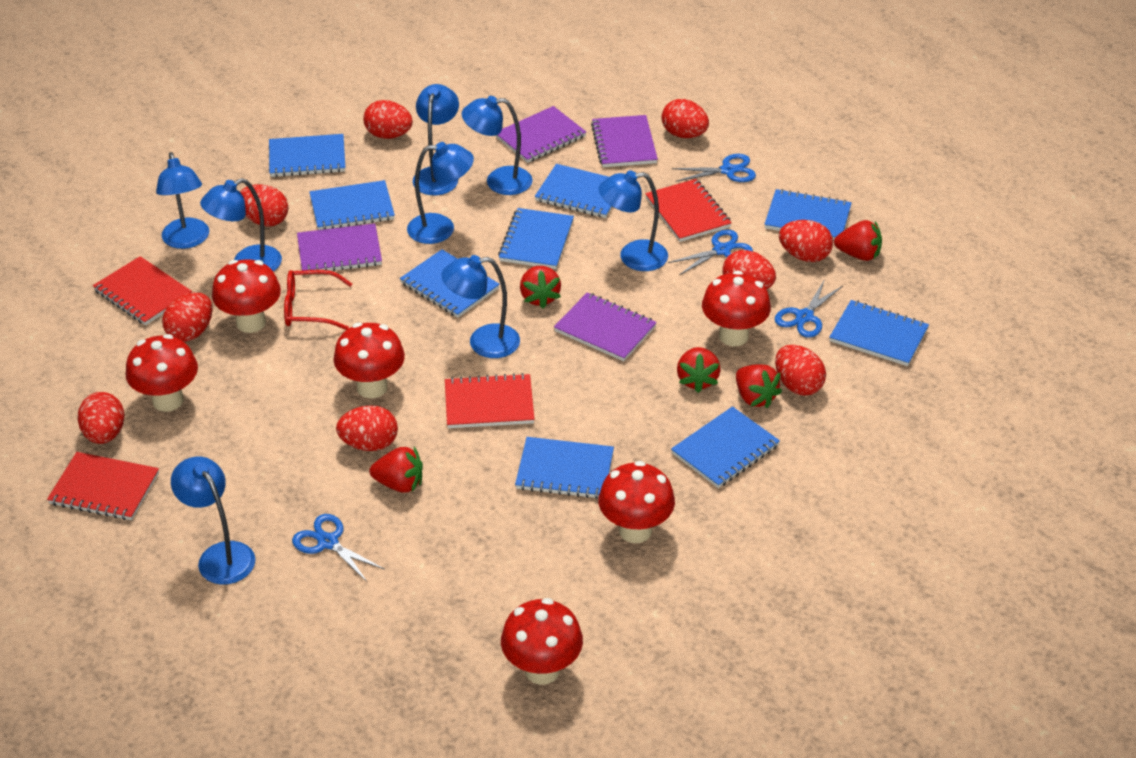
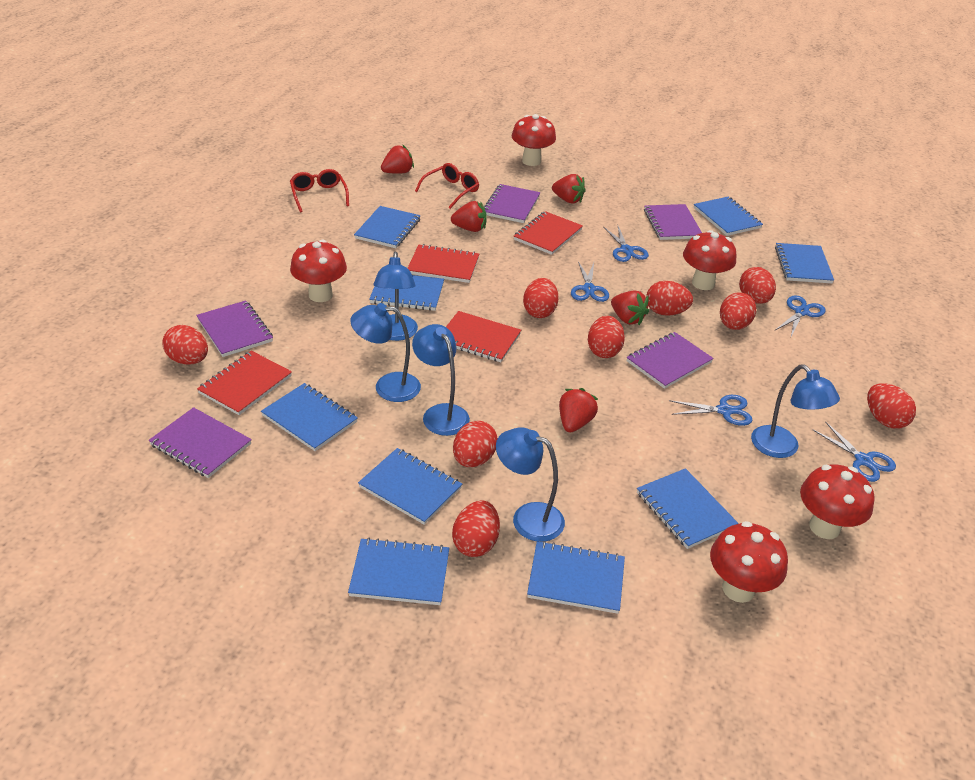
blue lamp: 8 -> 5
blue scissors: 4 -> 5
purple notebook: 4 -> 5
red glasses: 1 -> 2
red mushroom: 6 -> 5

